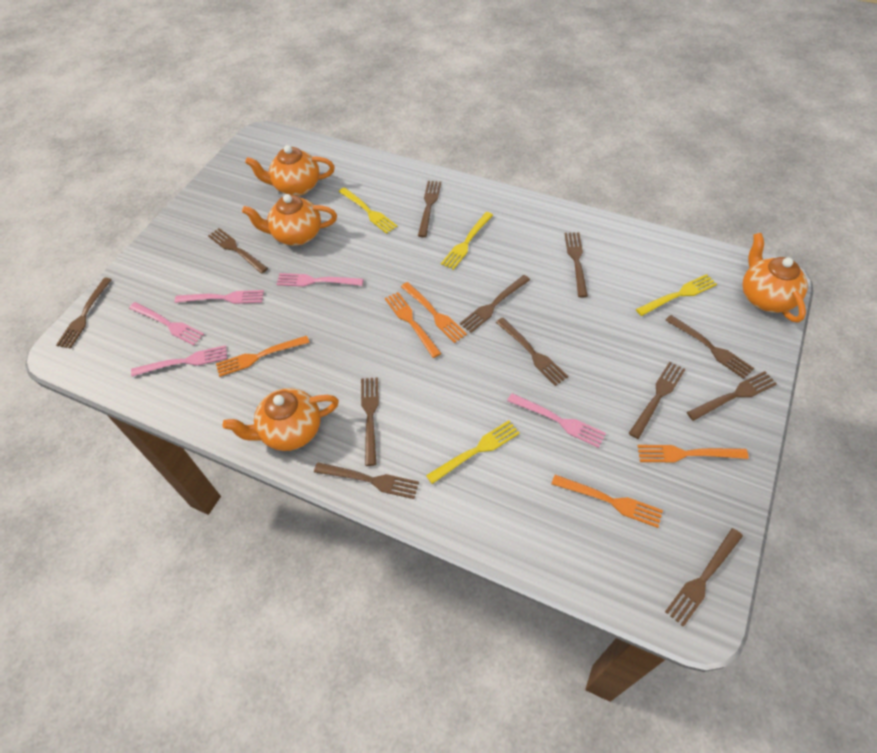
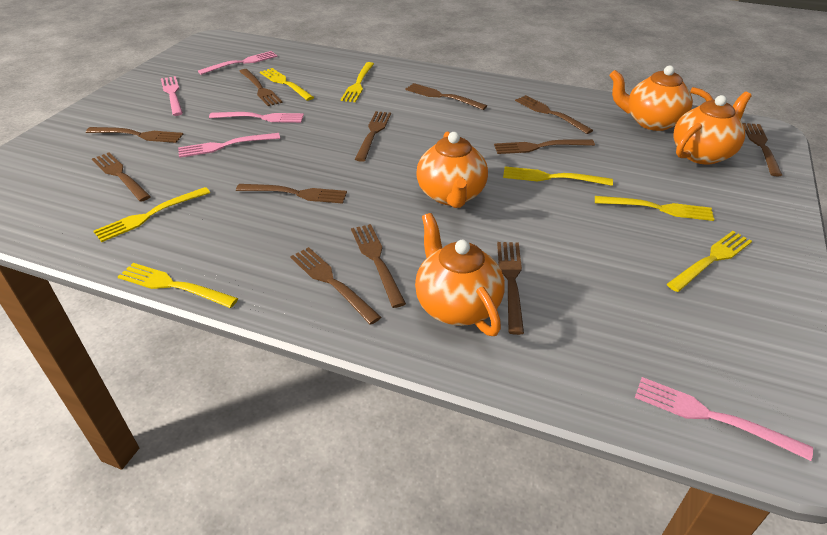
orange fork: 5 -> 0
yellow fork: 4 -> 7

